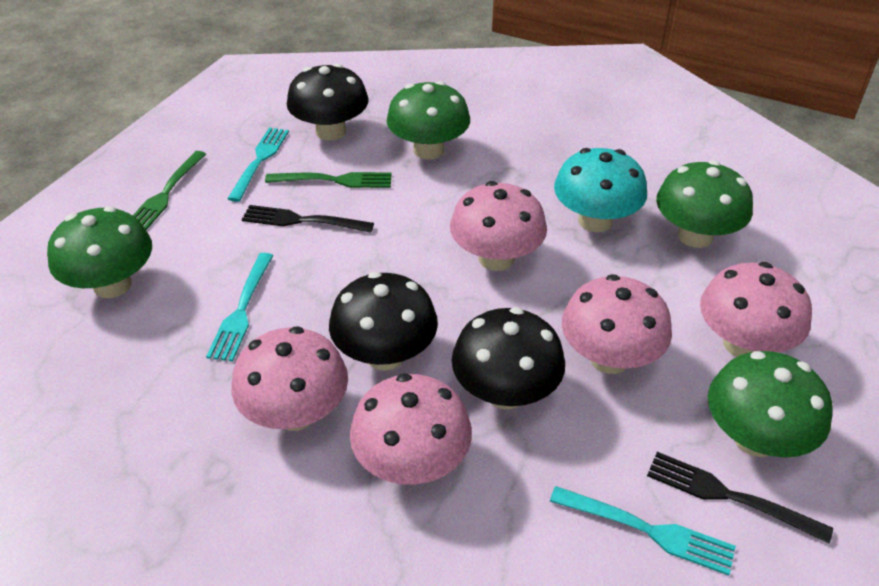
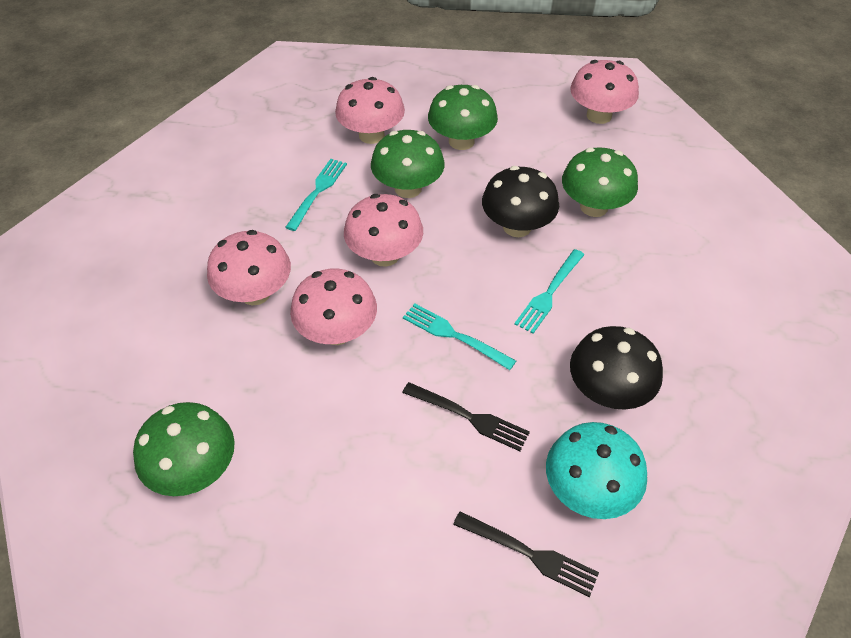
black mushroom: 3 -> 2
green fork: 2 -> 0

